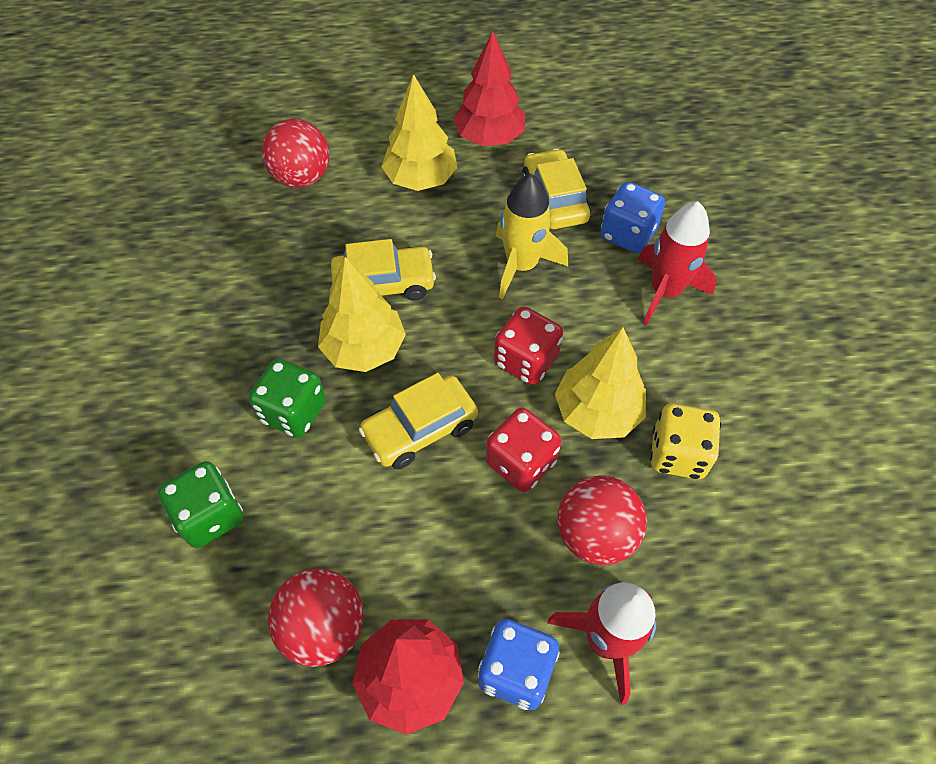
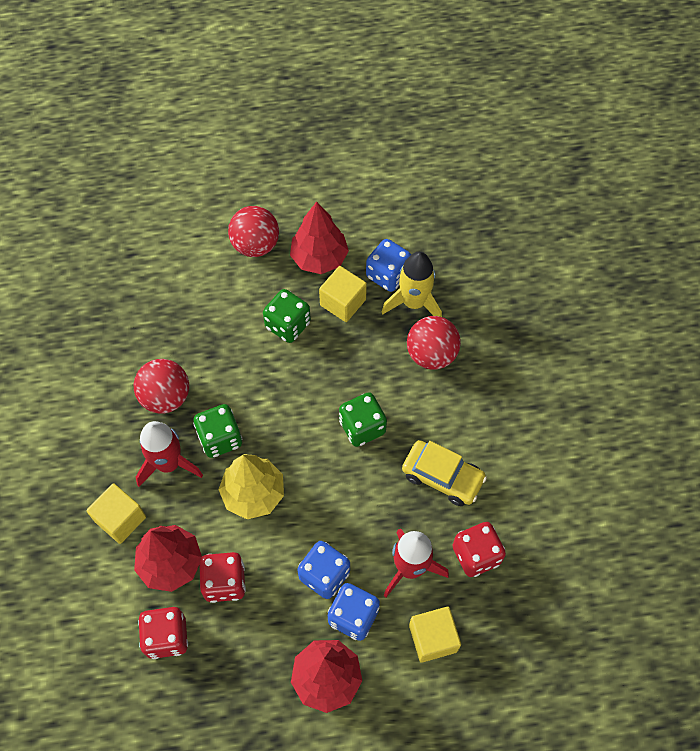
blue dice: 2 -> 3
green dice: 2 -> 3
red dice: 2 -> 3
red tree: 2 -> 3
yellow car: 3 -> 1
yellow cube: 0 -> 3
yellow dice: 1 -> 0
yellow tree: 3 -> 1

